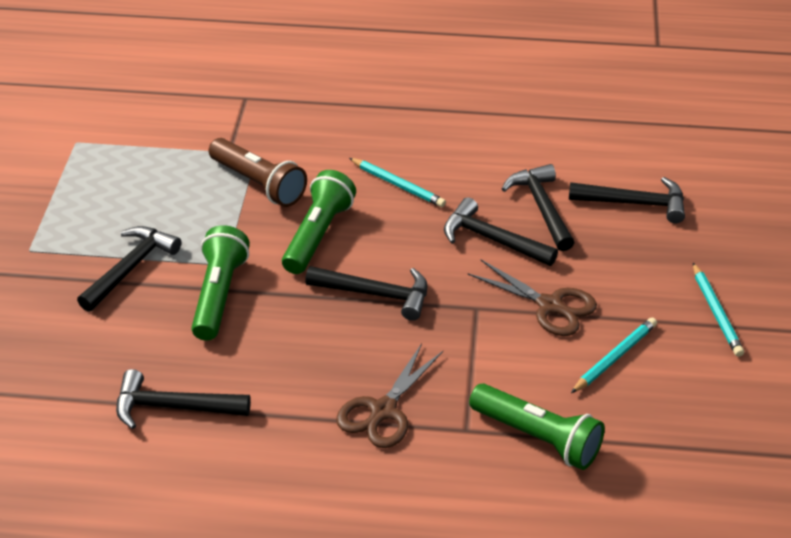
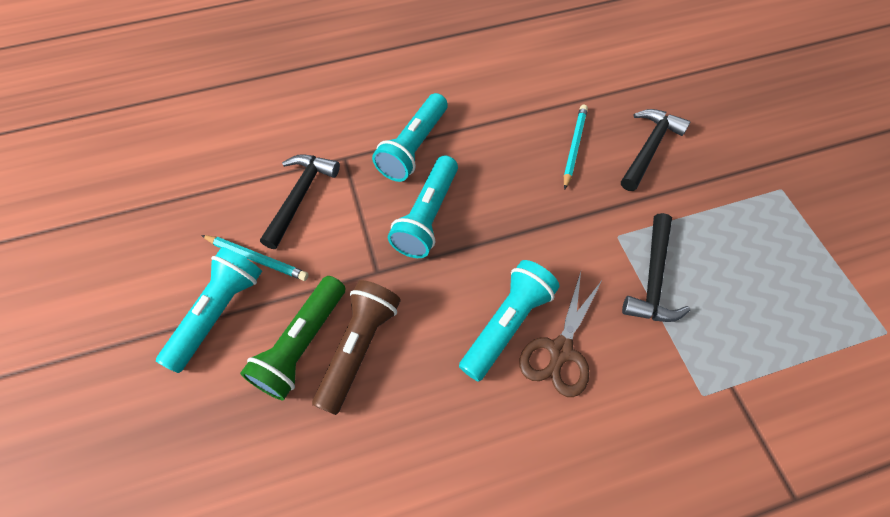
black hammer: 6 -> 3
brown scissors: 2 -> 1
green flashlight: 3 -> 1
turquoise flashlight: 0 -> 4
turquoise pencil: 3 -> 2

